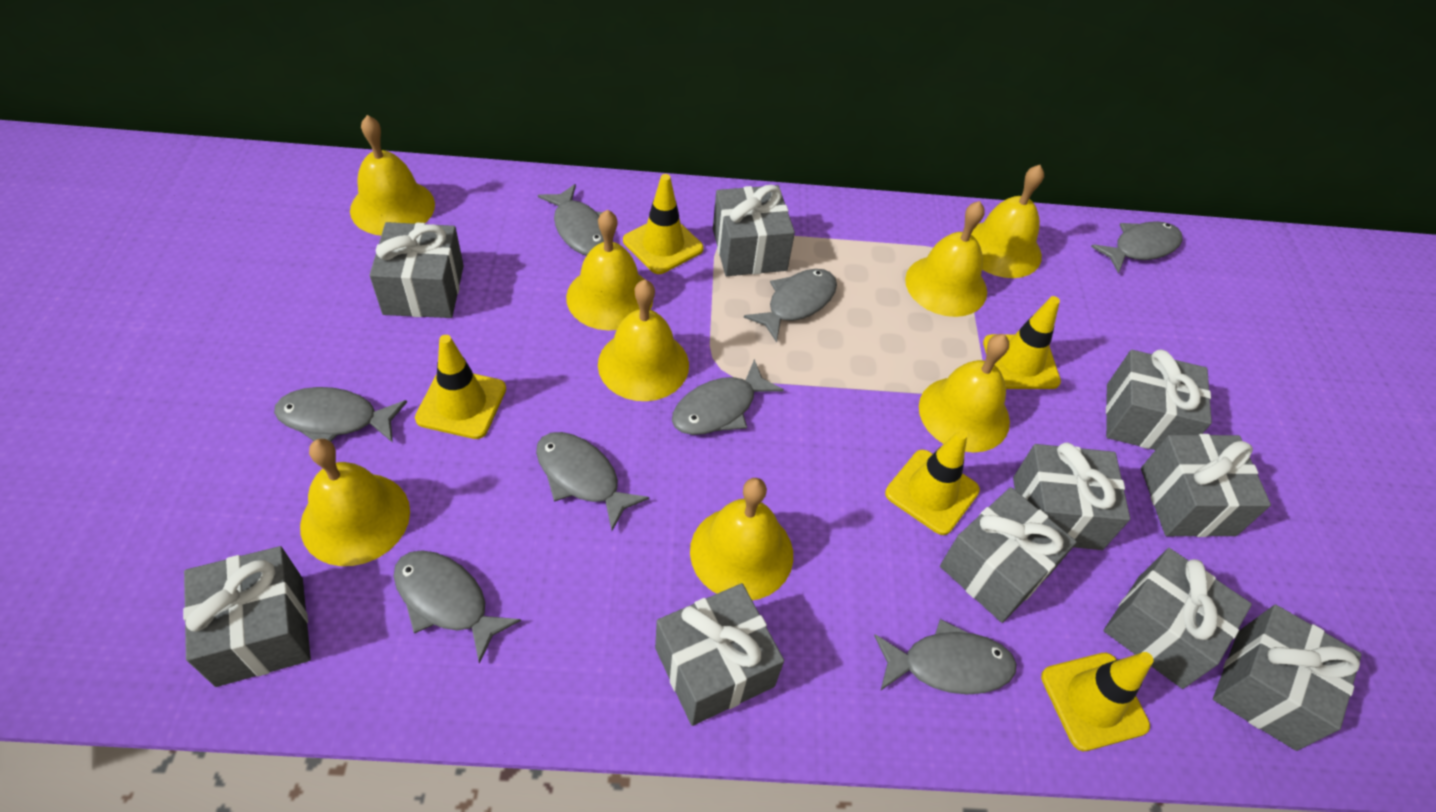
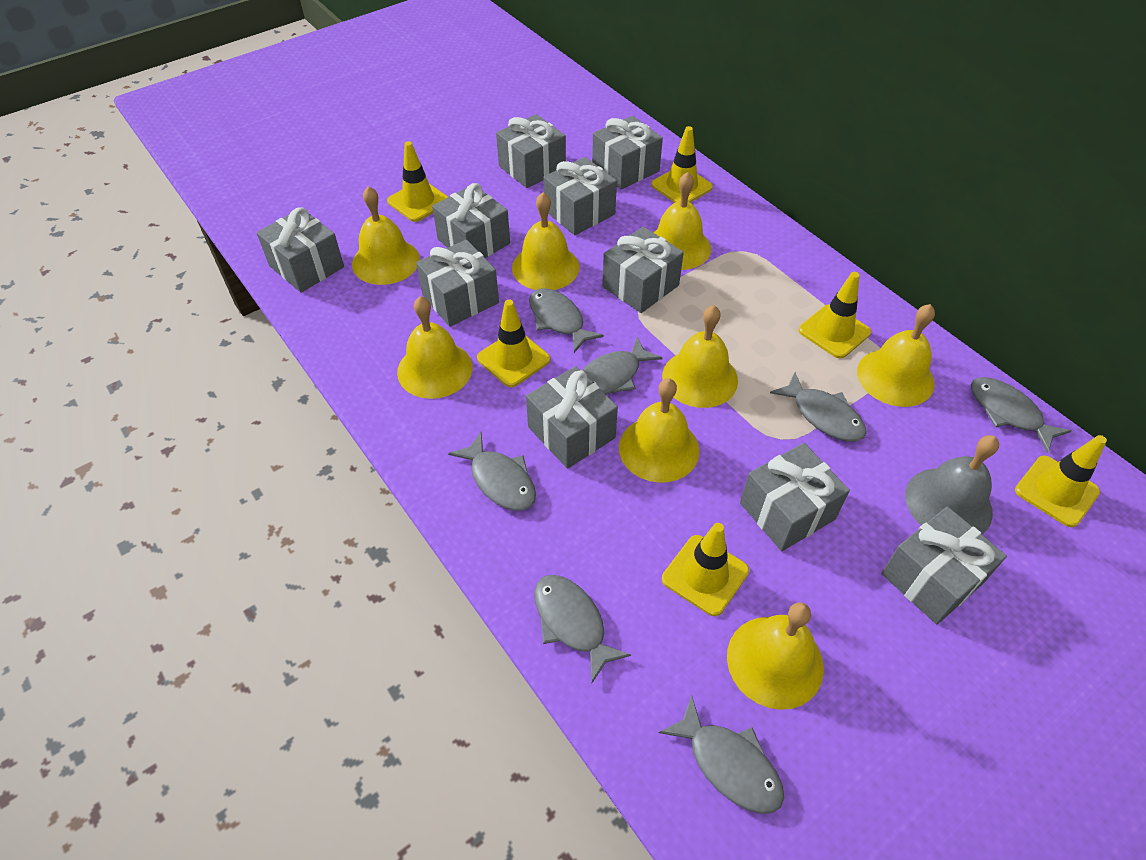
grey bell: 0 -> 1
grey fish: 8 -> 7
yellow traffic cone: 5 -> 6

